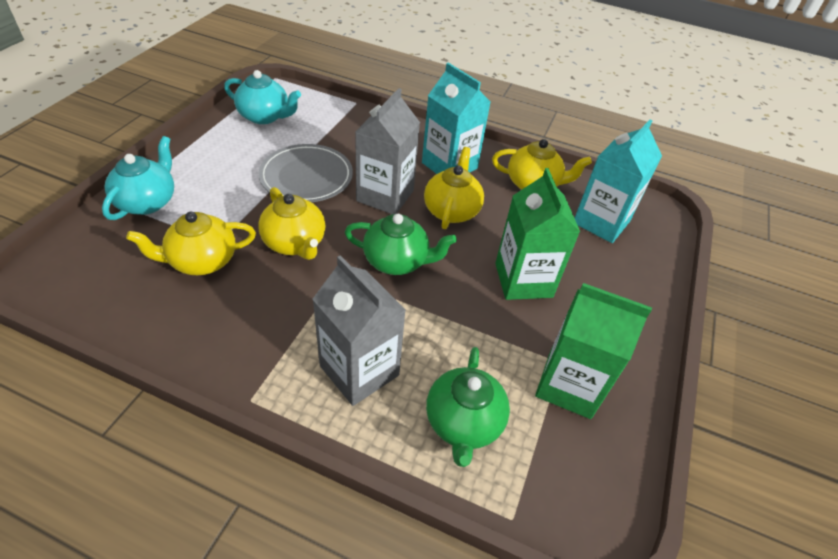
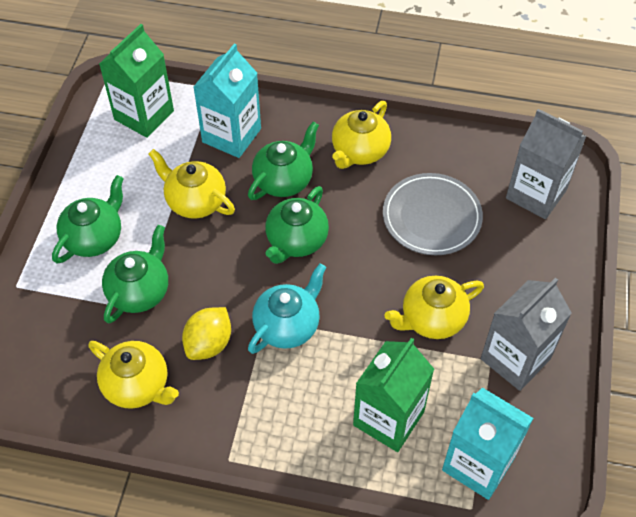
green teapot: 2 -> 4
turquoise teapot: 2 -> 1
yellow lemon: 0 -> 1

